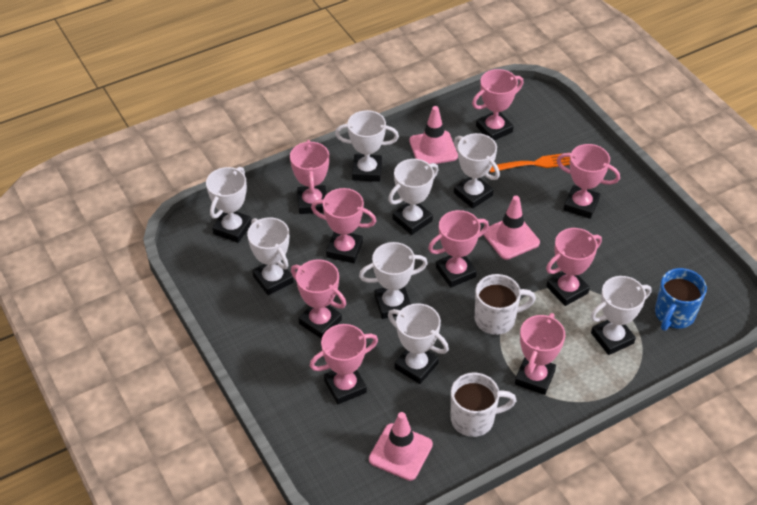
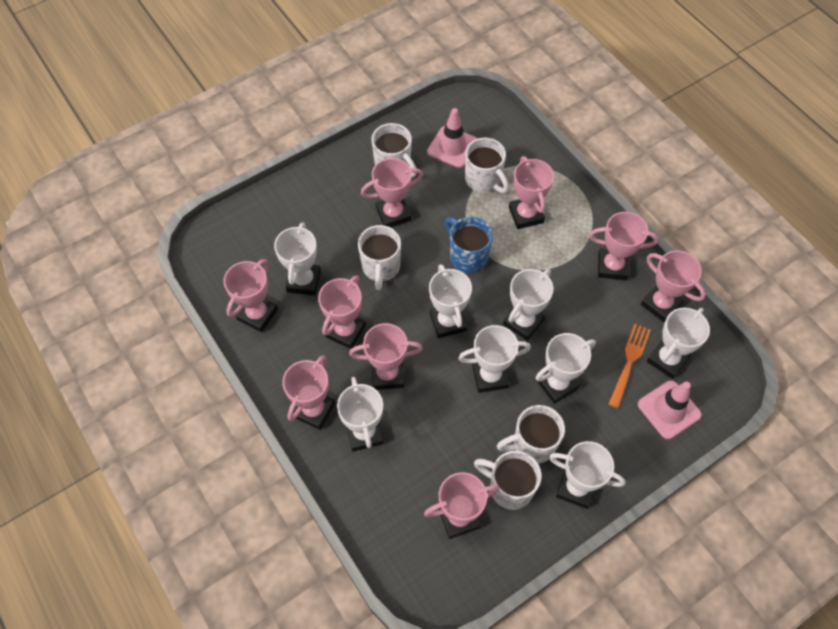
pink traffic cone: 3 -> 2
white mug: 2 -> 5

